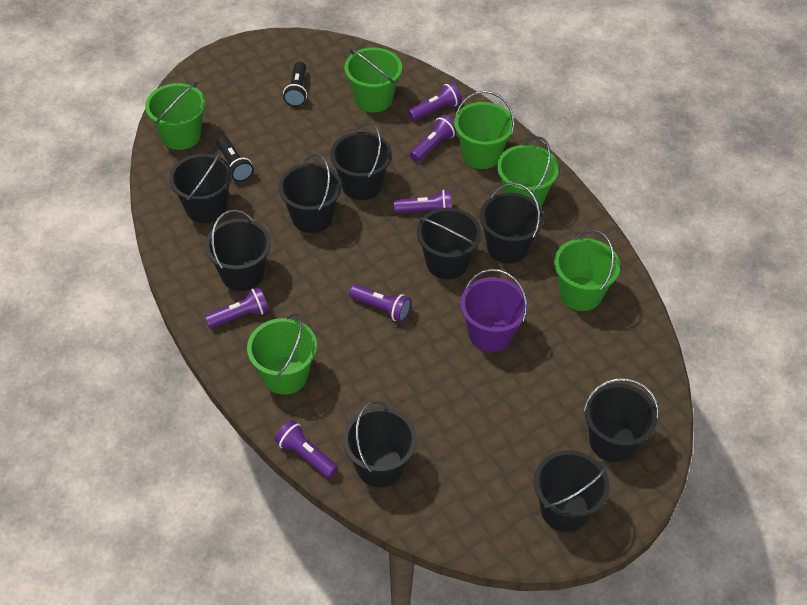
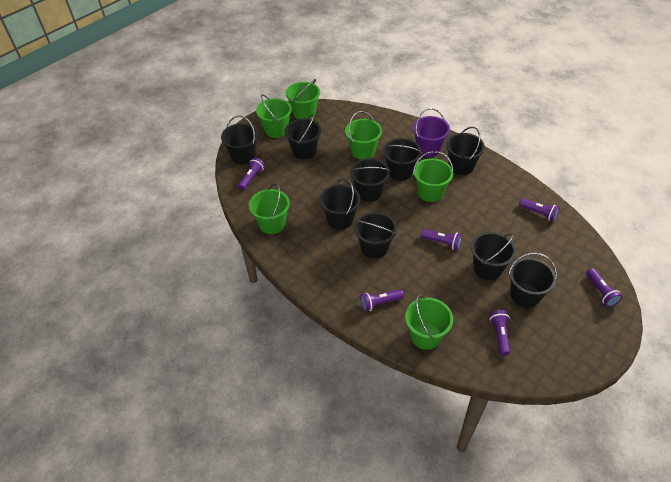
black flashlight: 2 -> 0

